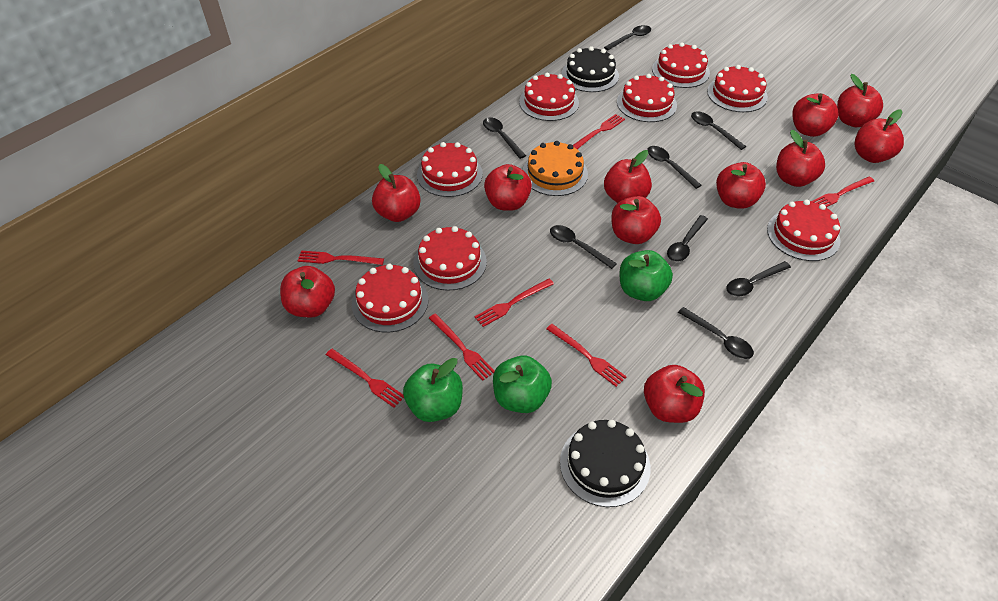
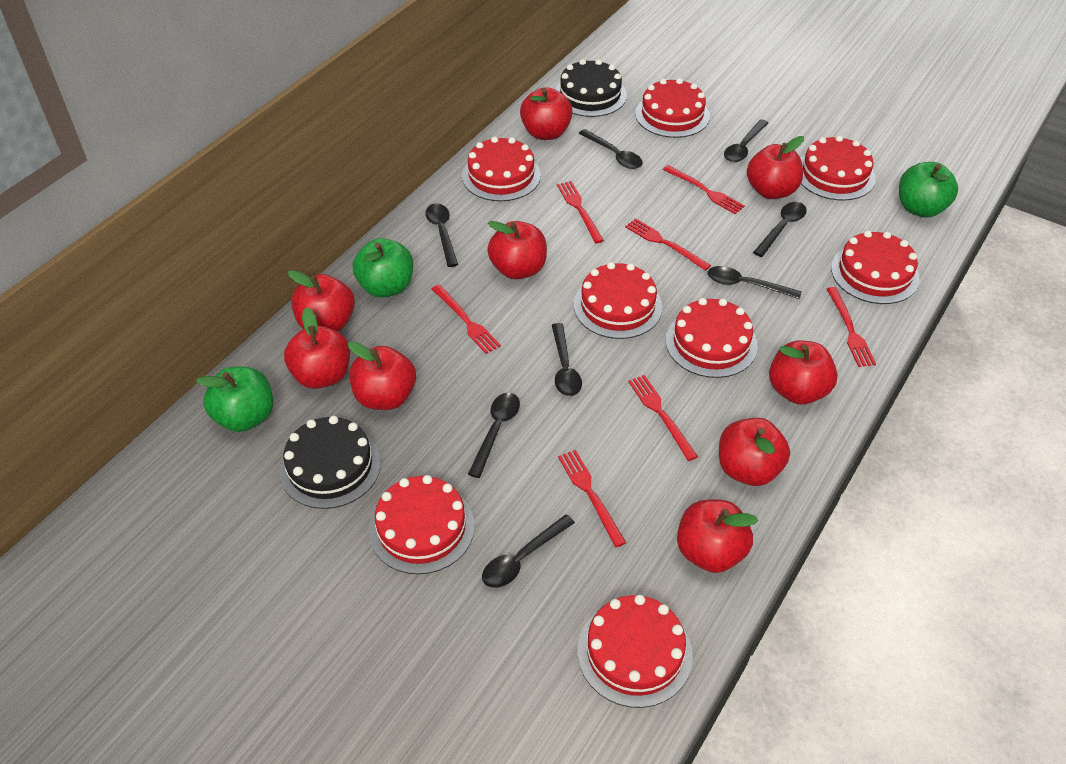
orange cake: 1 -> 0
red apple: 11 -> 9

